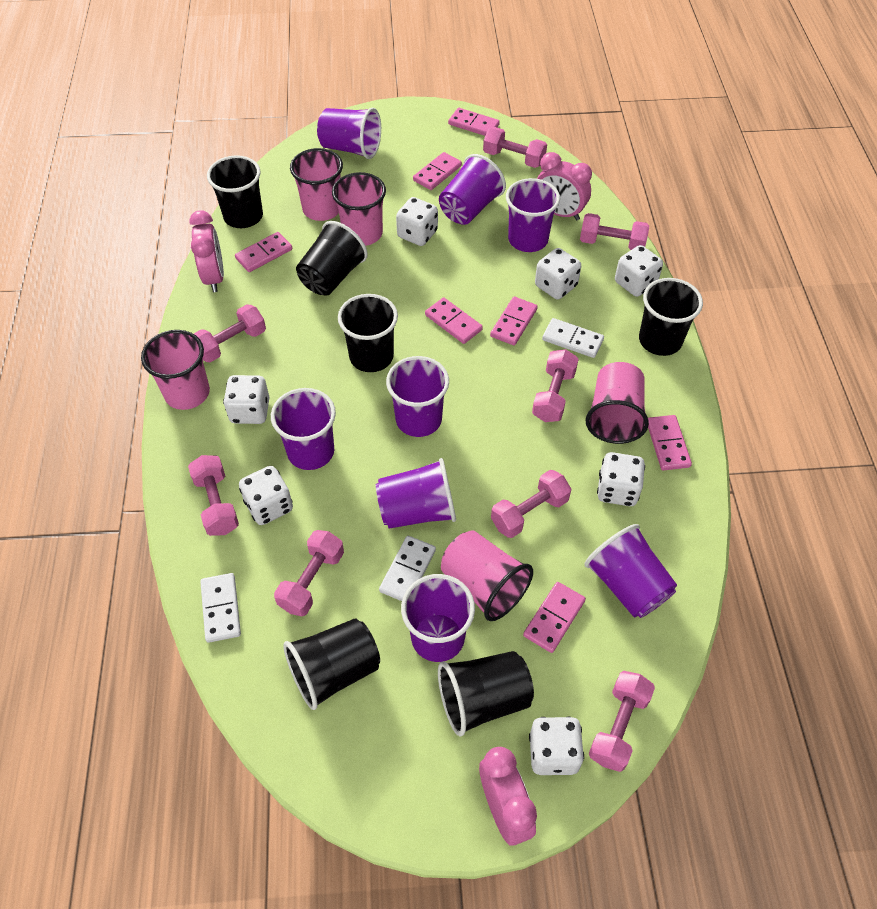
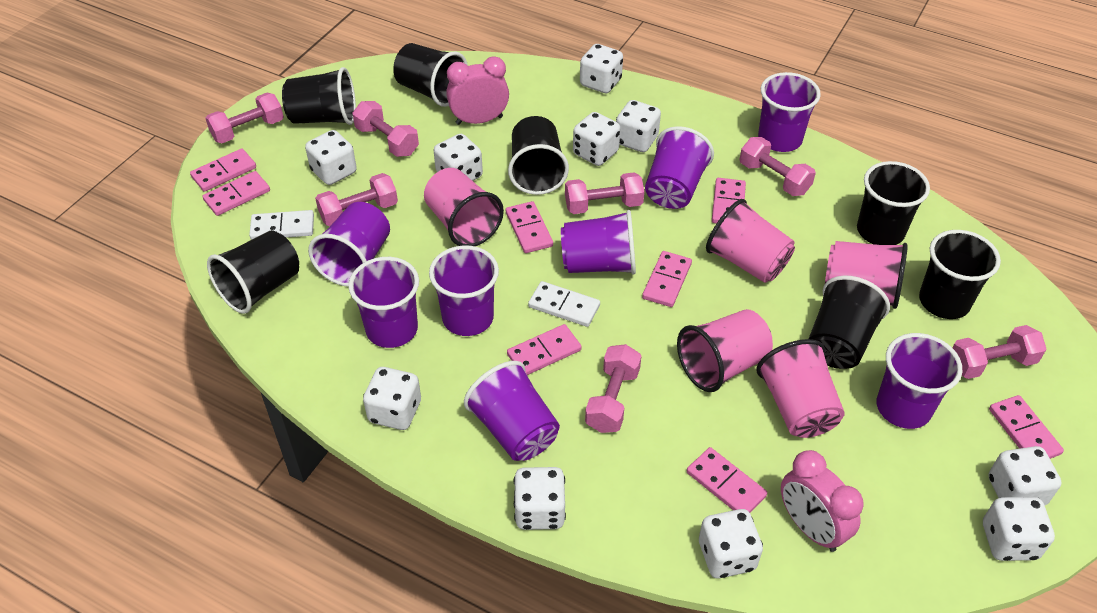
black cup: 6 -> 7
pink clock: 3 -> 2
pink domino: 7 -> 8
pink dumbbell: 8 -> 7
white dice: 7 -> 10
white domino: 3 -> 2

